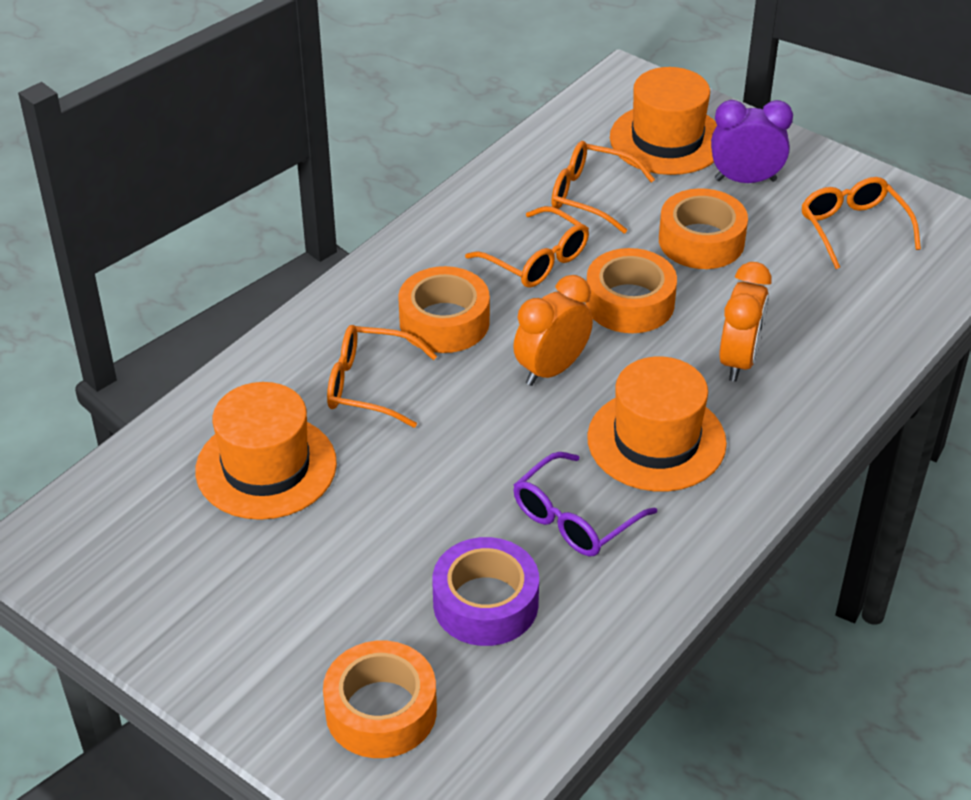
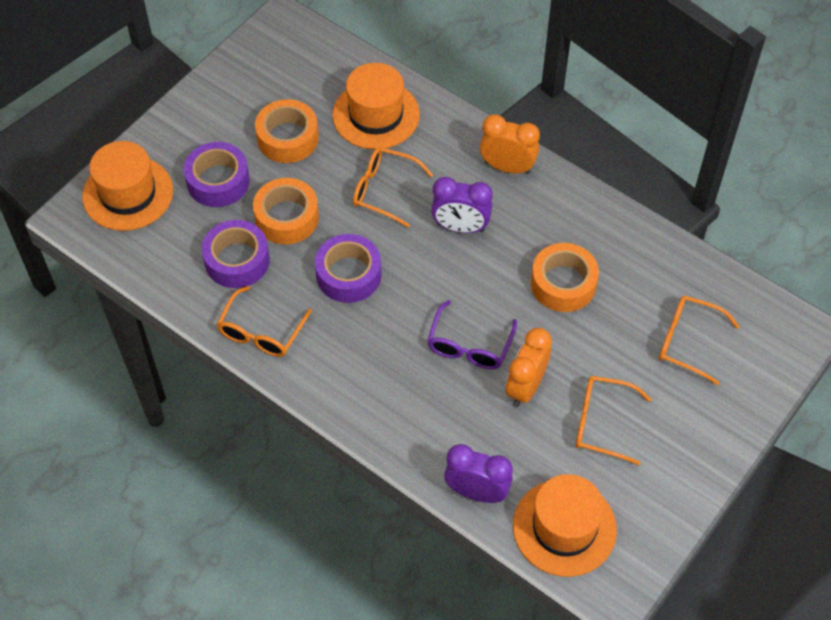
orange tape: 4 -> 3
purple clock: 1 -> 2
purple tape: 1 -> 3

